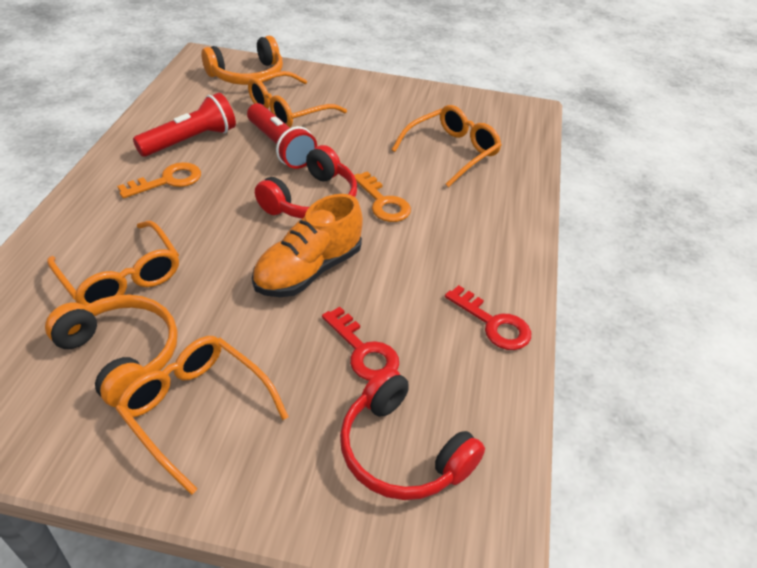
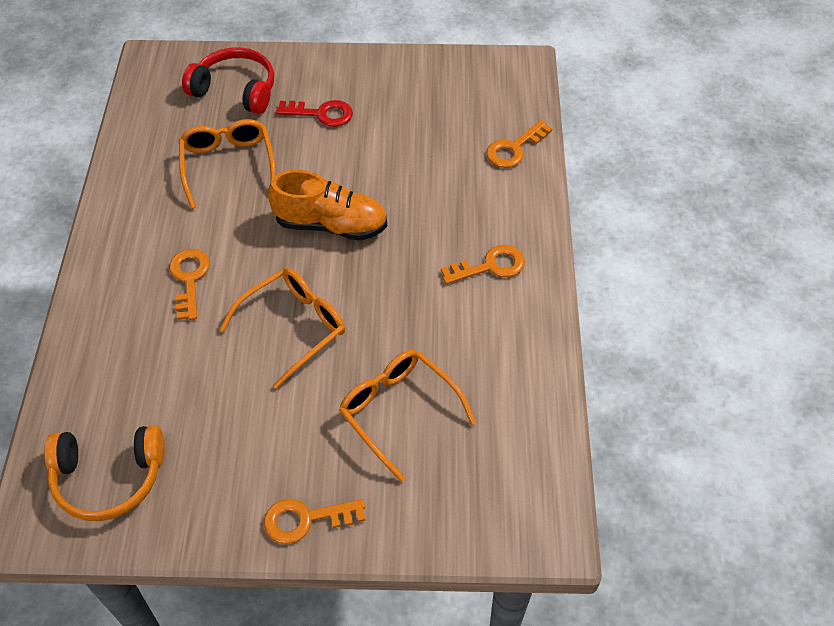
orange glasses: 4 -> 3
orange headphones: 2 -> 1
orange key: 2 -> 4
red flashlight: 2 -> 0
red headphones: 2 -> 1
red key: 2 -> 1

